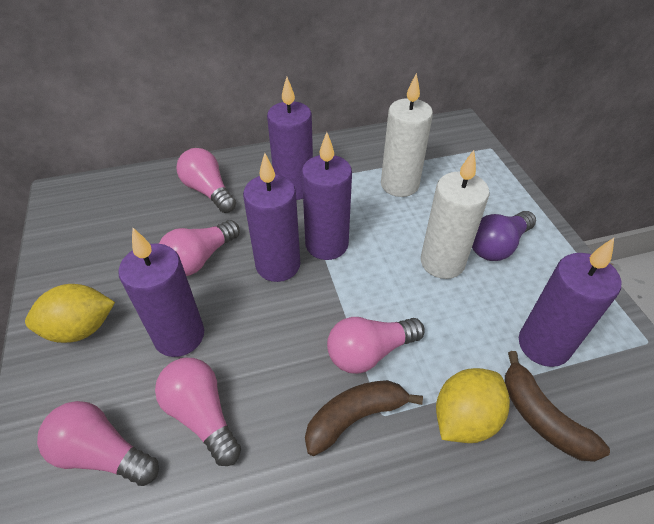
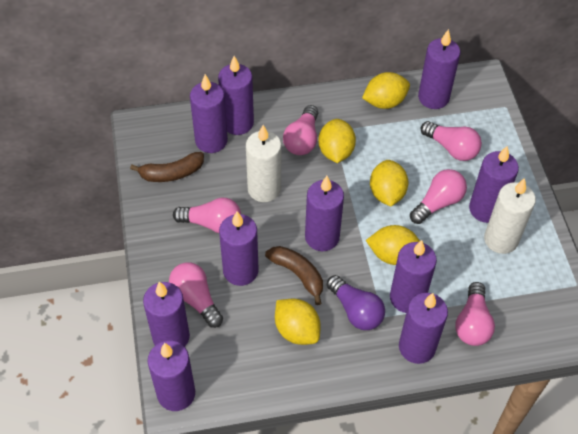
pink light bulb: 5 -> 6
purple candle: 5 -> 10
yellow lemon: 2 -> 5

